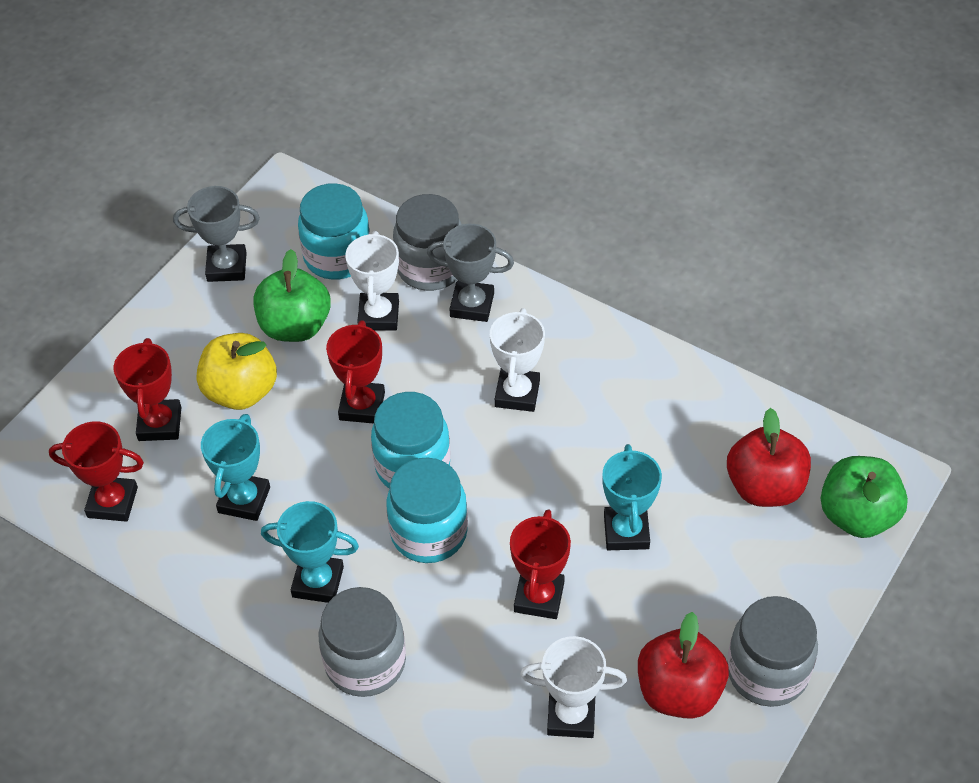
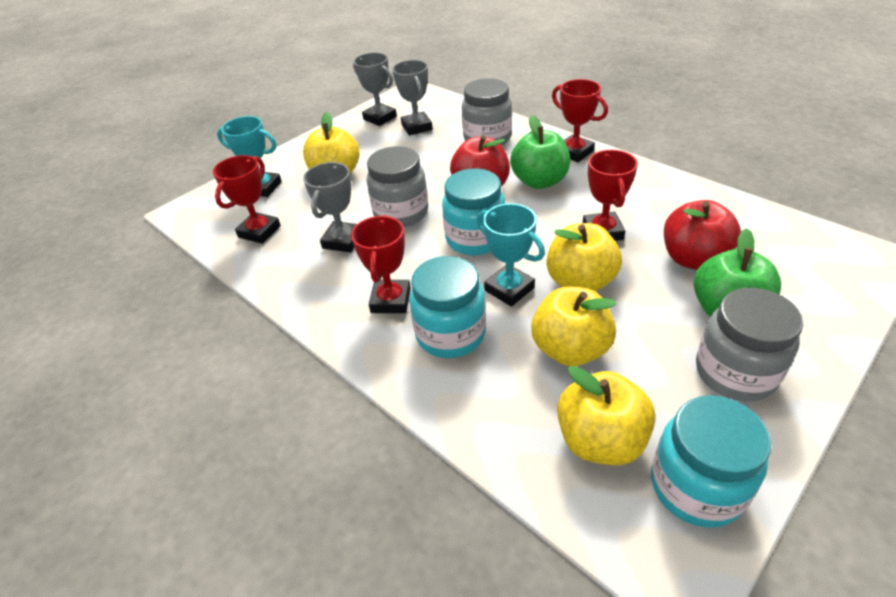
grey trophy: 2 -> 3
turquoise trophy: 3 -> 2
white trophy: 3 -> 0
yellow apple: 1 -> 4

